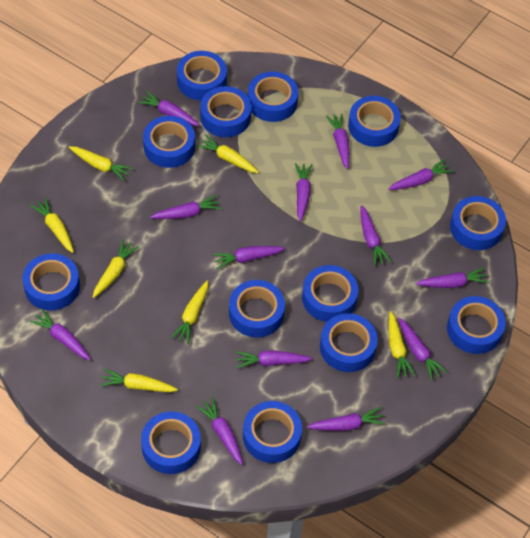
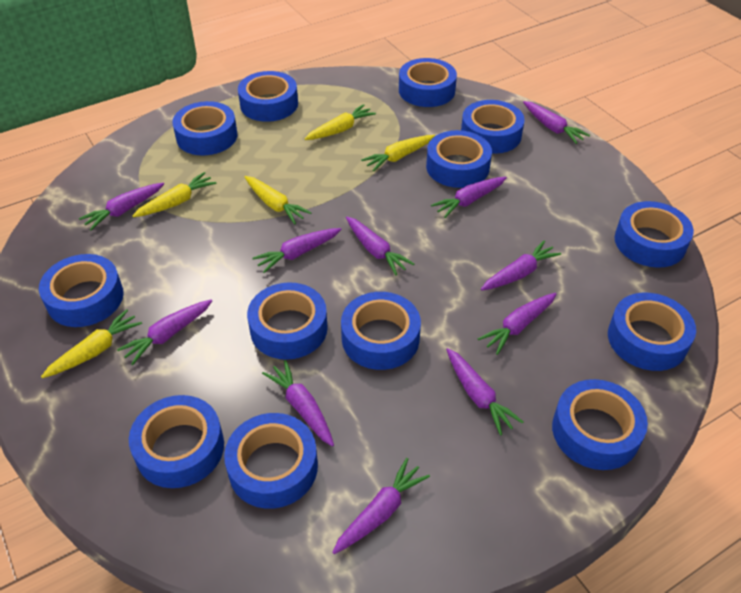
purple carrot: 13 -> 11
yellow carrot: 7 -> 5

